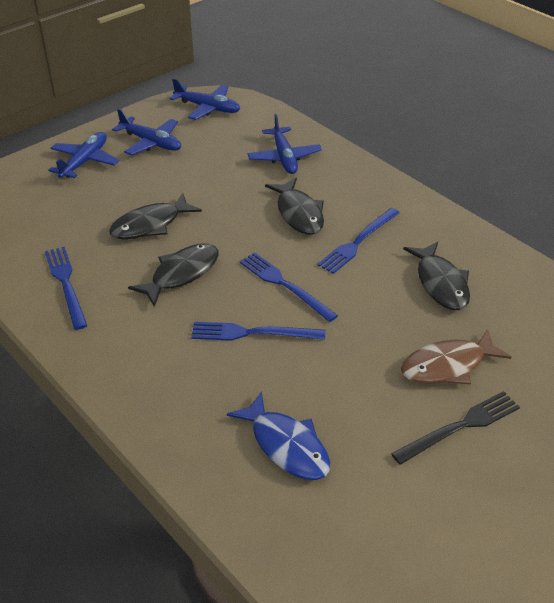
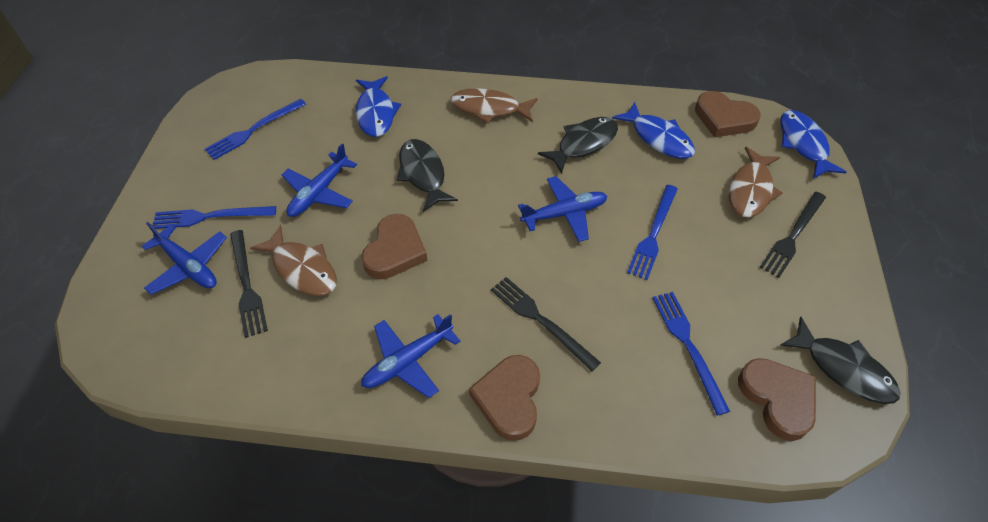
black fish: 4 -> 3
black fork: 1 -> 3
blue fish: 1 -> 3
brown fish: 1 -> 3
brown heart: 0 -> 4

